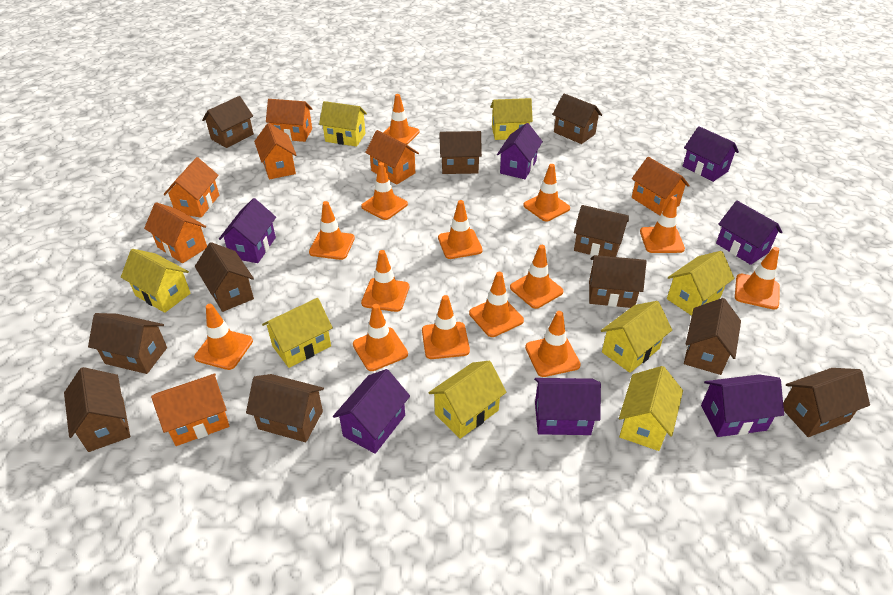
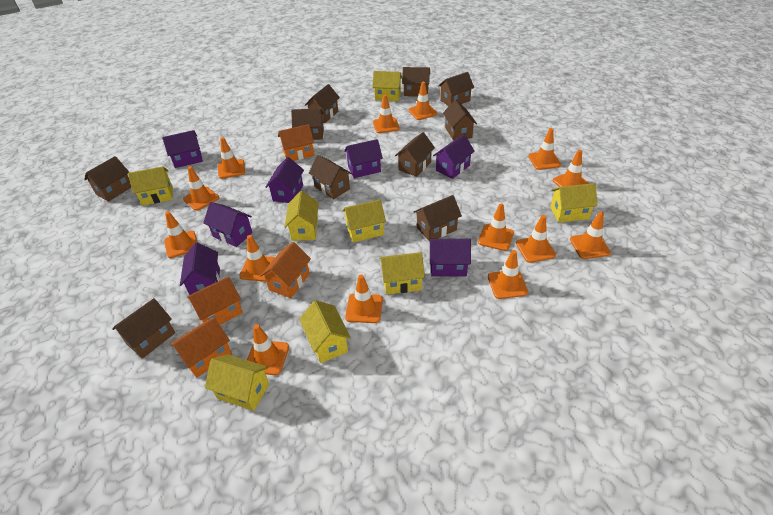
brown house: 11 -> 10
orange house: 7 -> 4

